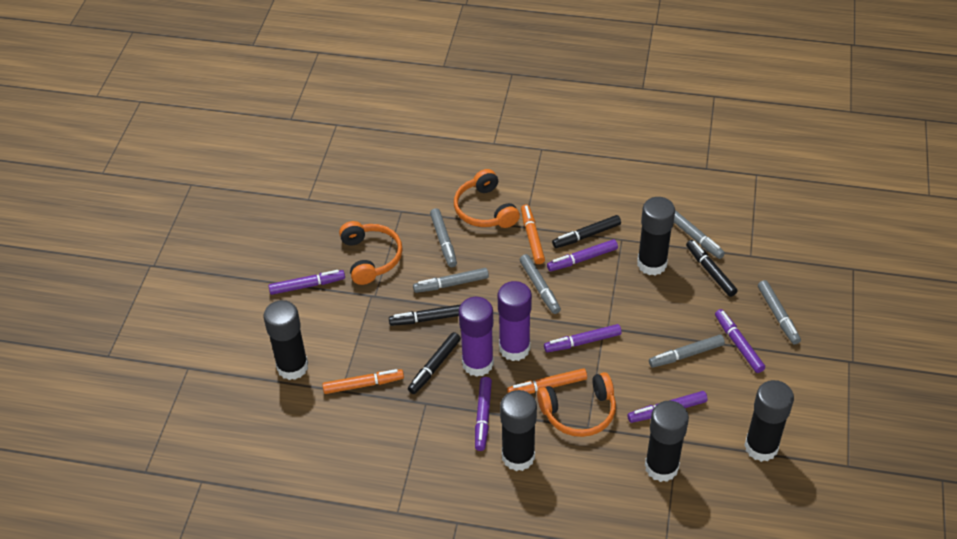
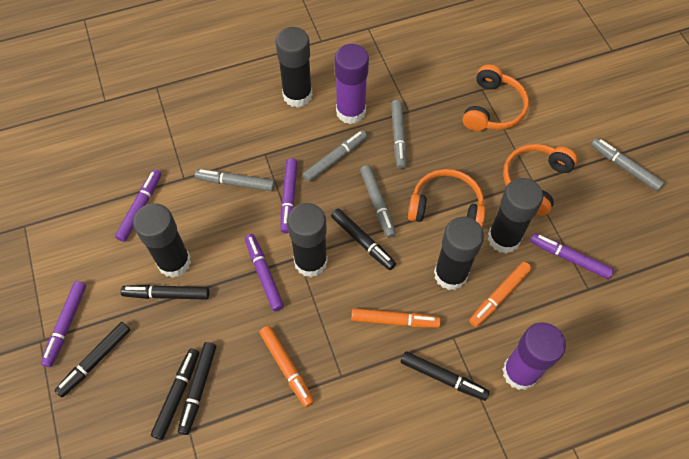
black marker: 4 -> 6
grey marker: 6 -> 5
purple marker: 6 -> 5

